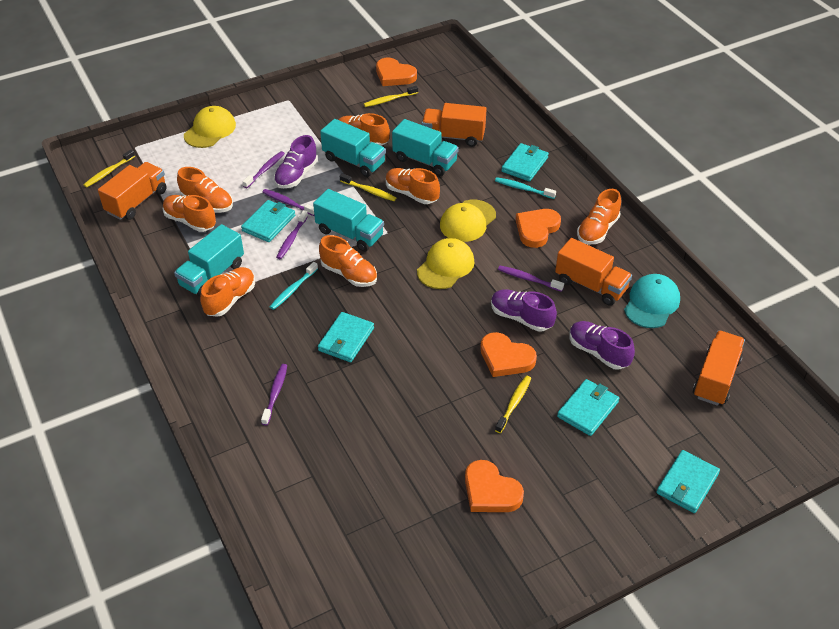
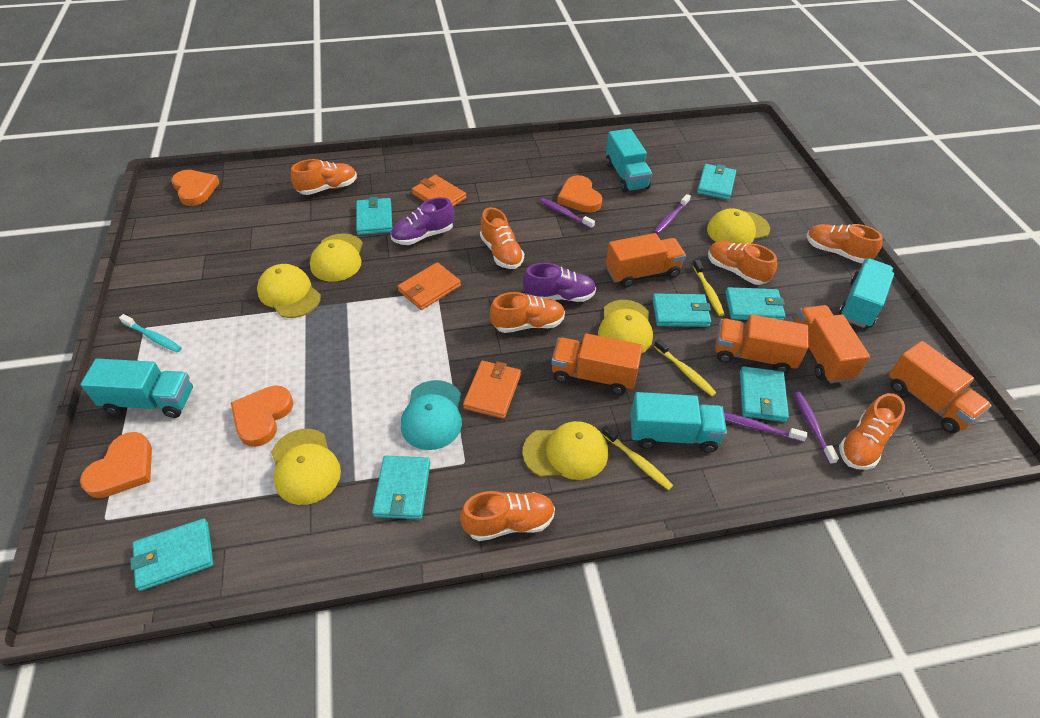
orange truck: 4 -> 5
orange wallet: 0 -> 3
purple shoe: 3 -> 2
purple toothbrush: 5 -> 4
turquoise toothbrush: 2 -> 1
turquoise wallet: 5 -> 7
yellow cap: 3 -> 6
yellow toothbrush: 4 -> 3

